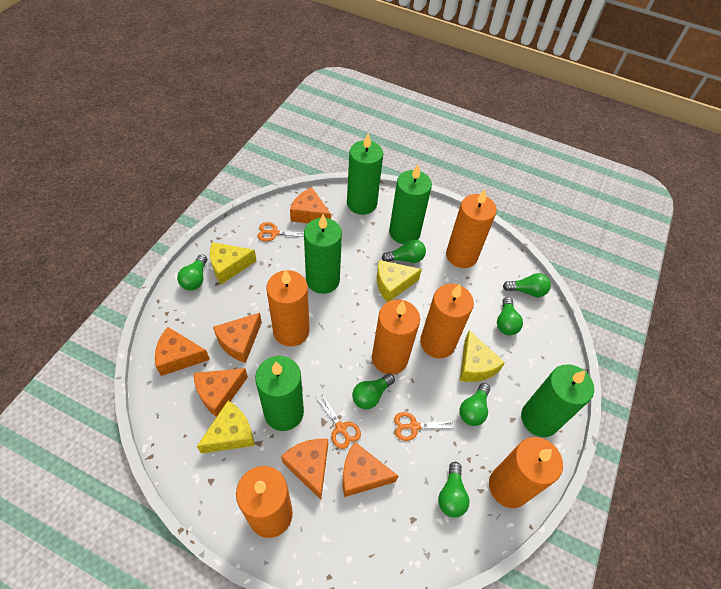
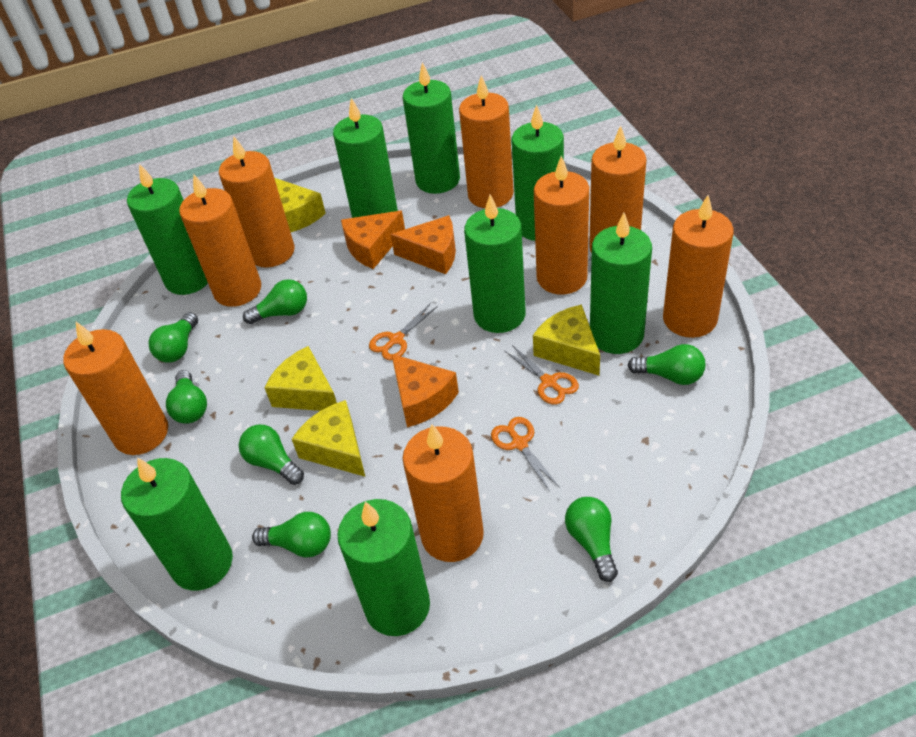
green candle: 5 -> 8
orange candle: 6 -> 8
orange cheese: 6 -> 3

